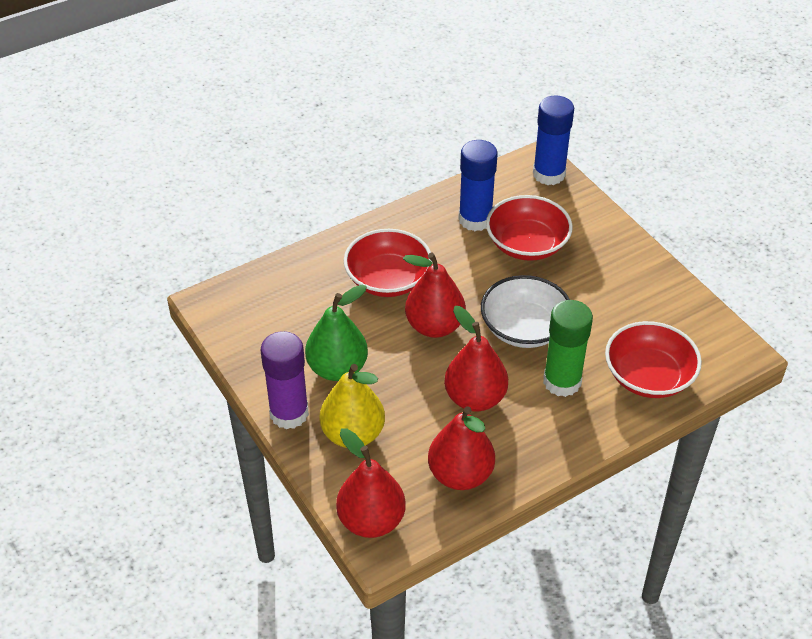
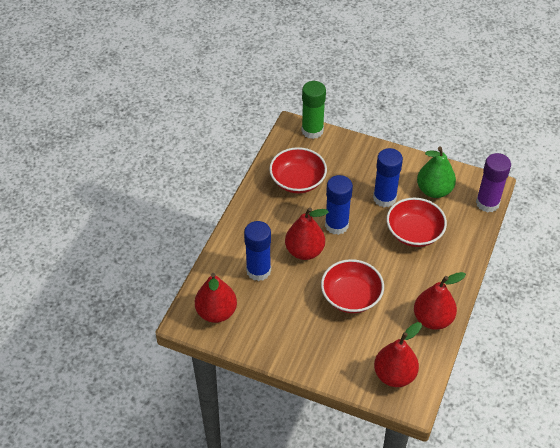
blue glue stick: 2 -> 3
white bowl: 1 -> 0
yellow pear: 1 -> 0

